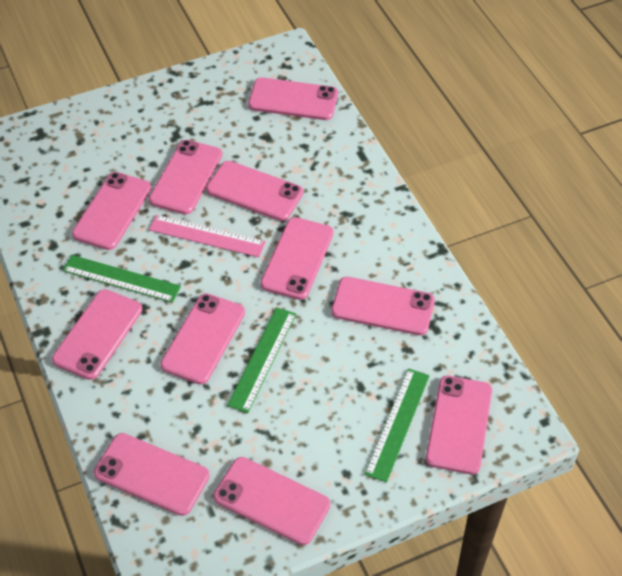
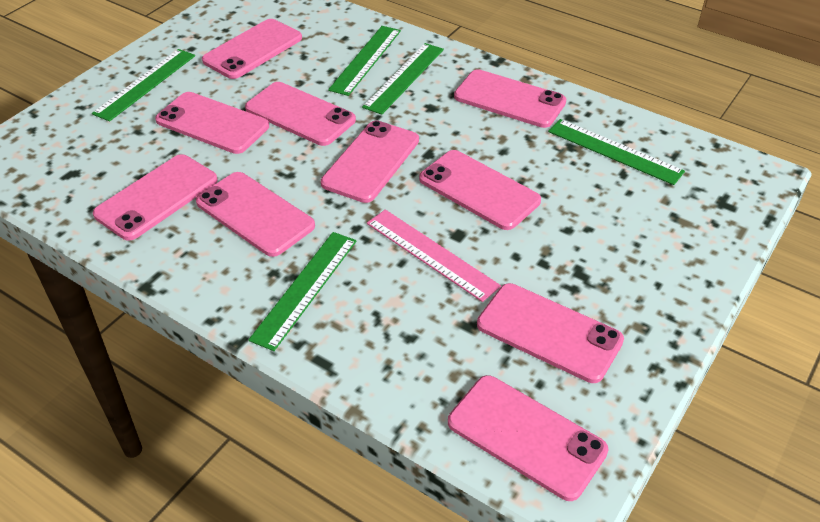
green ruler: 3 -> 5
pink phone: 11 -> 10

